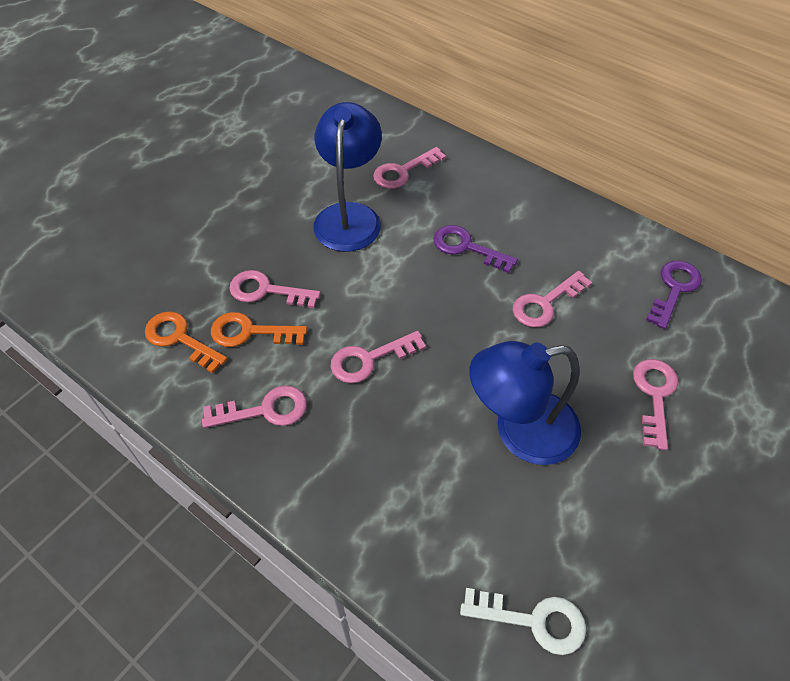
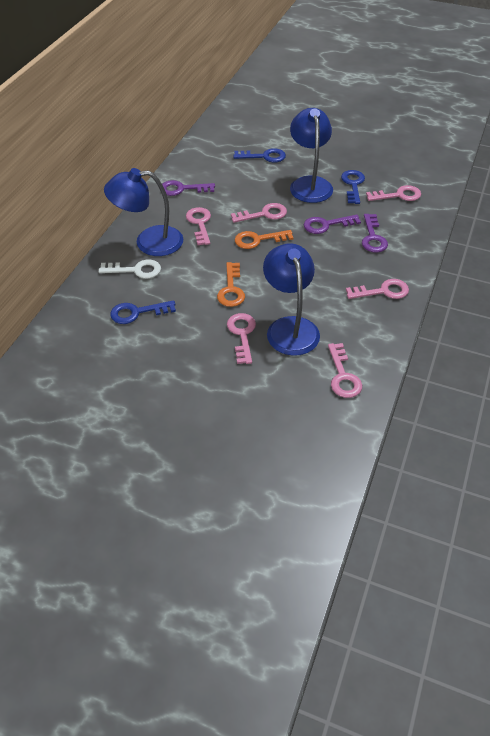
blue key: 0 -> 3
blue lamp: 2 -> 3
purple key: 2 -> 3

